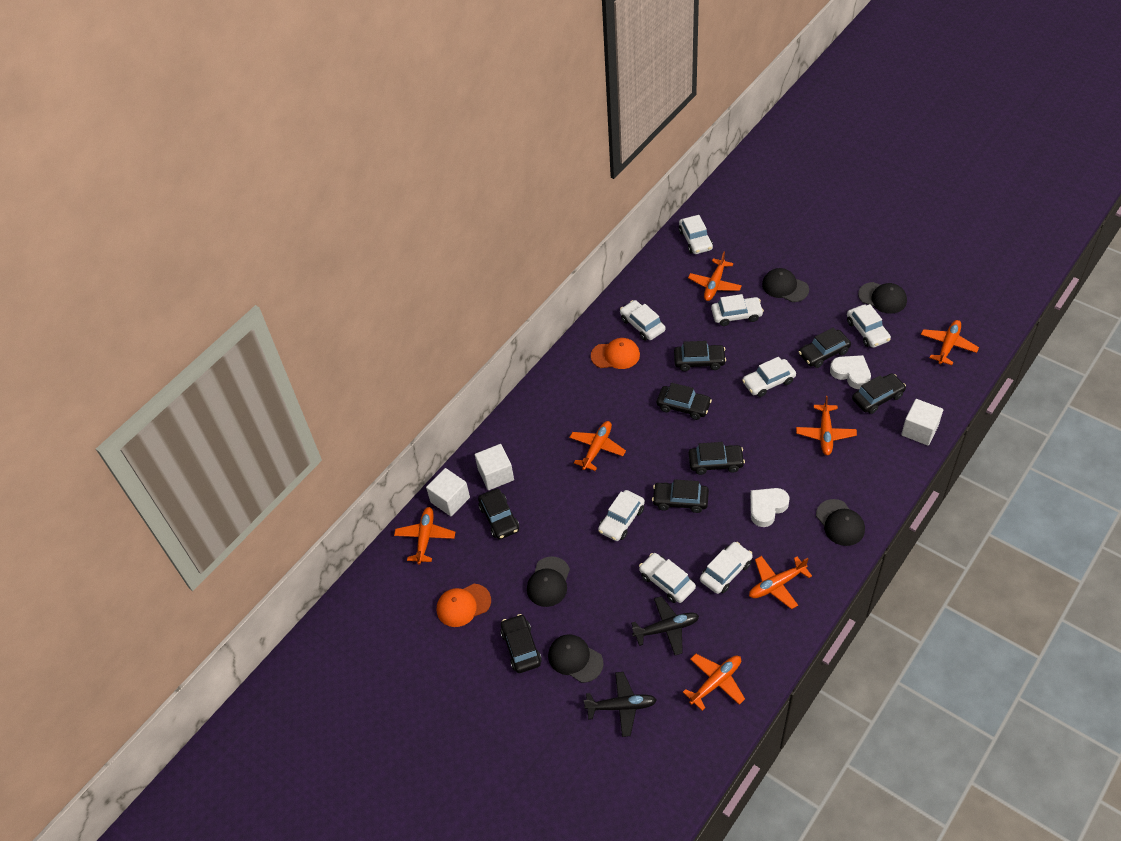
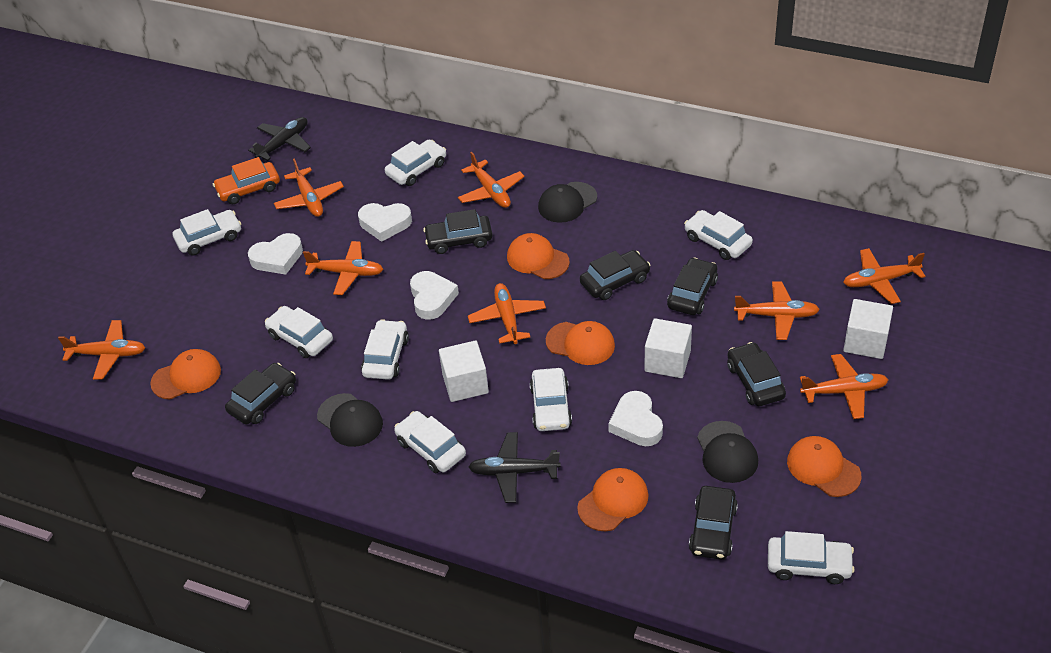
black cap: 5 -> 3
black car: 8 -> 6
orange cap: 2 -> 5
orange car: 0 -> 1
orange plane: 7 -> 8
white heart: 2 -> 4

